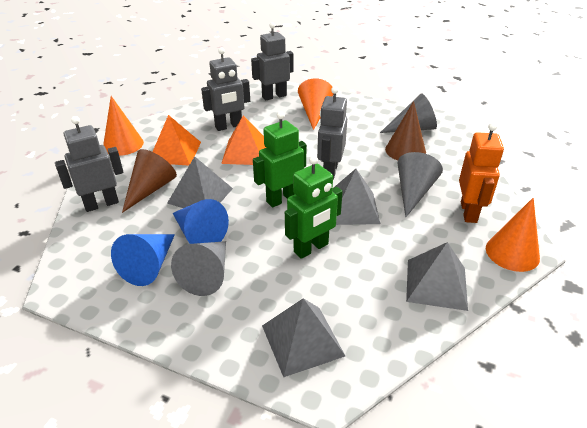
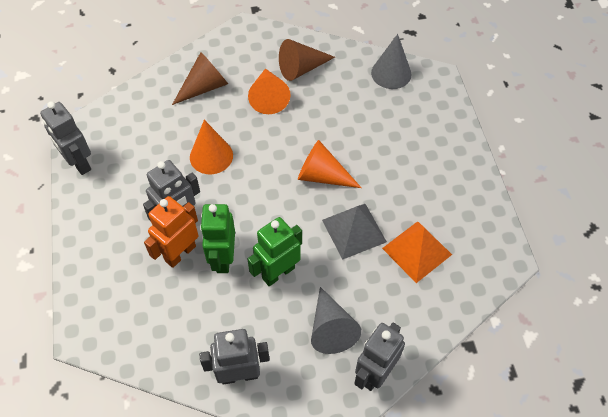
blue cone: 2 -> 0
grey cone: 3 -> 2
grey pyramid: 4 -> 1
orange pyramid: 2 -> 1

